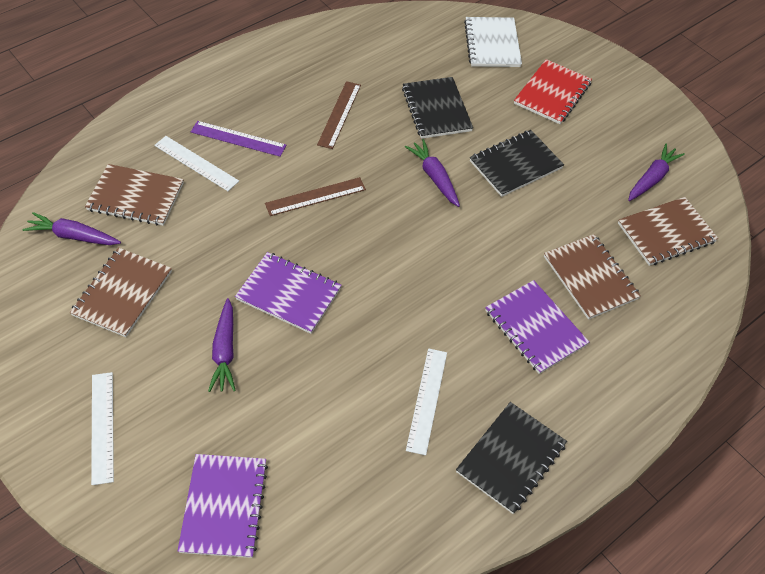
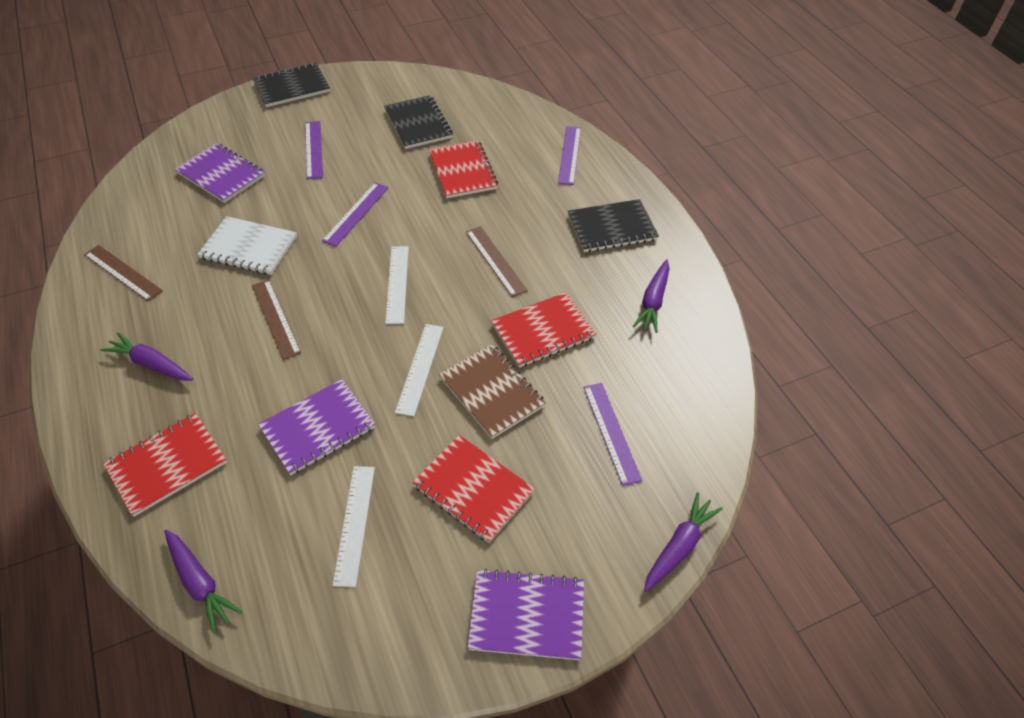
brown notebook: 4 -> 1
brown ruler: 2 -> 3
purple ruler: 1 -> 4
red notebook: 1 -> 4

